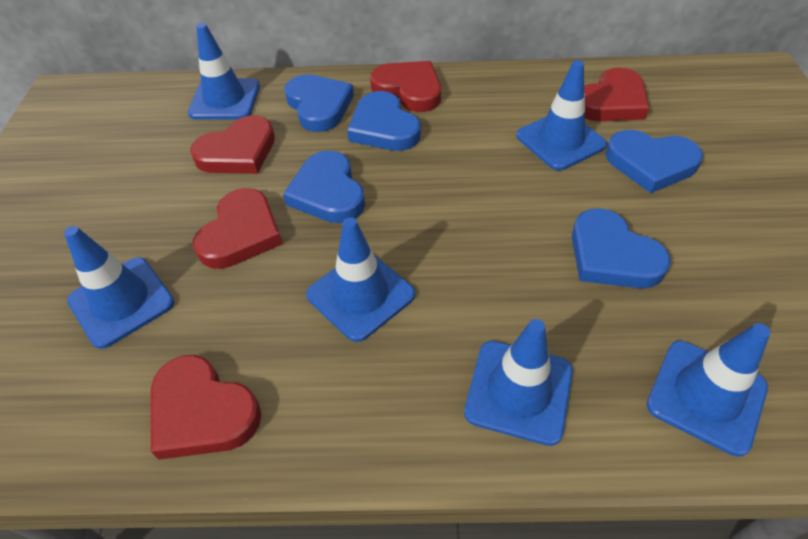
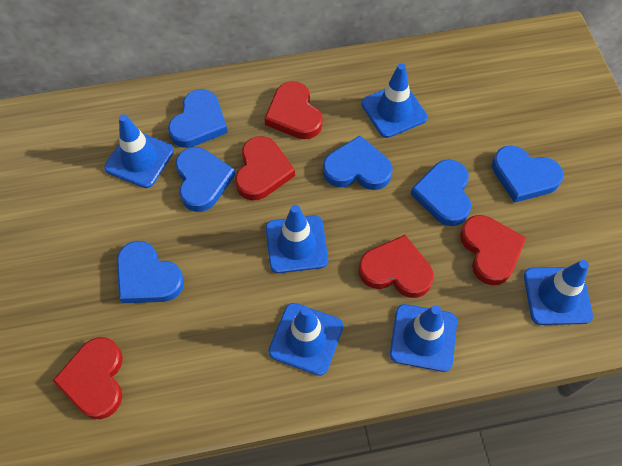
blue heart: 5 -> 6

